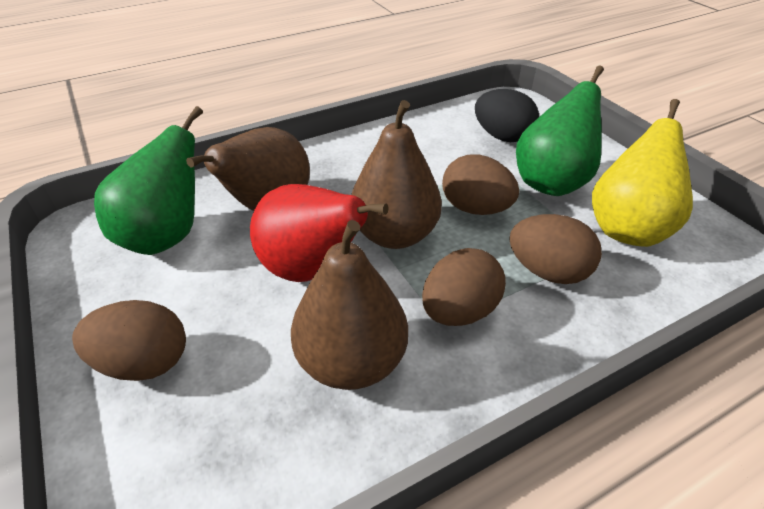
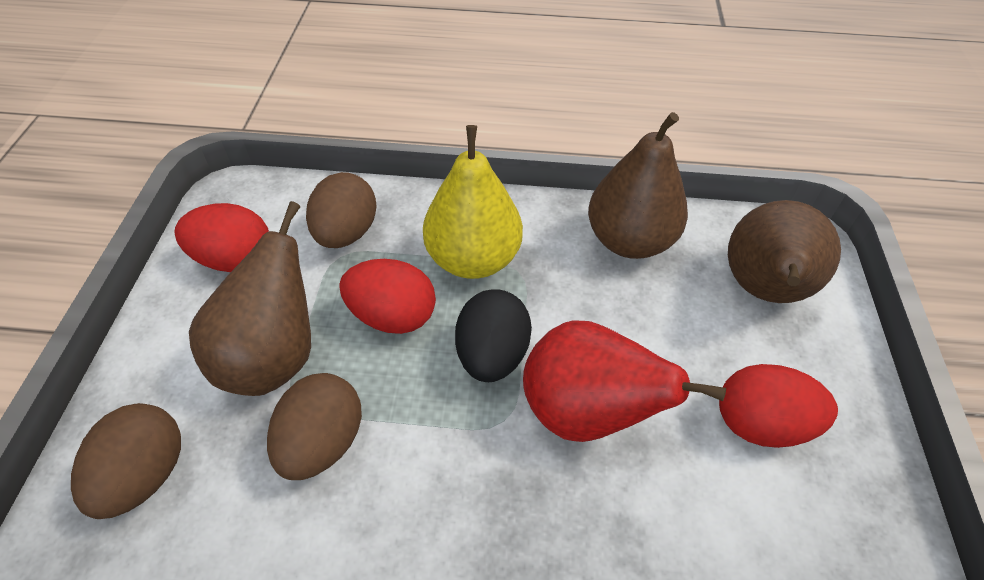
brown egg: 4 -> 3
green pear: 2 -> 0
red egg: 0 -> 3

